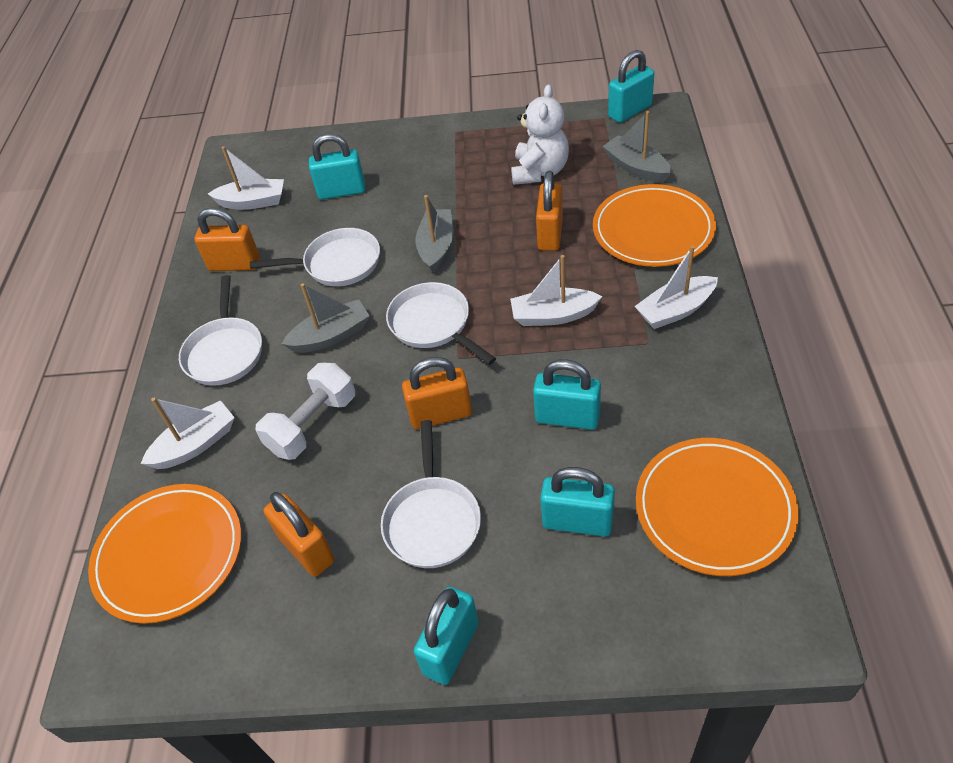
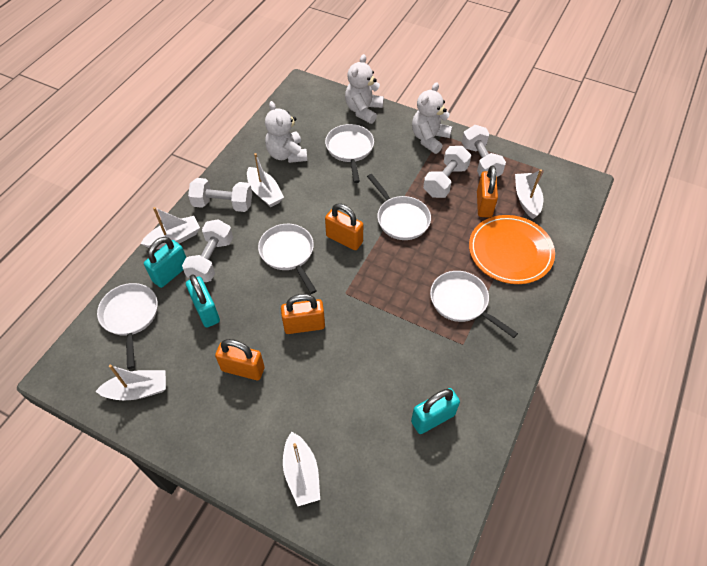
grey boat: 3 -> 0
orange plate: 3 -> 1
turquoise padlock: 5 -> 3
white boat: 4 -> 5
white dumbbell: 1 -> 4
white pan: 4 -> 5
white teddy bear: 1 -> 3

